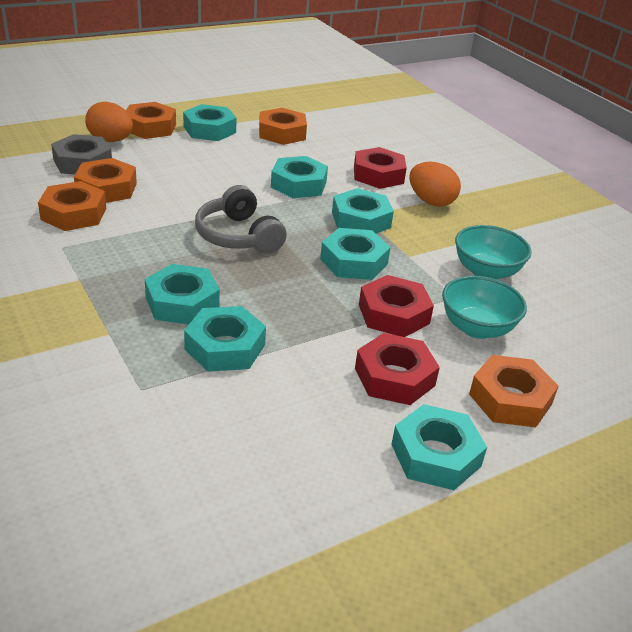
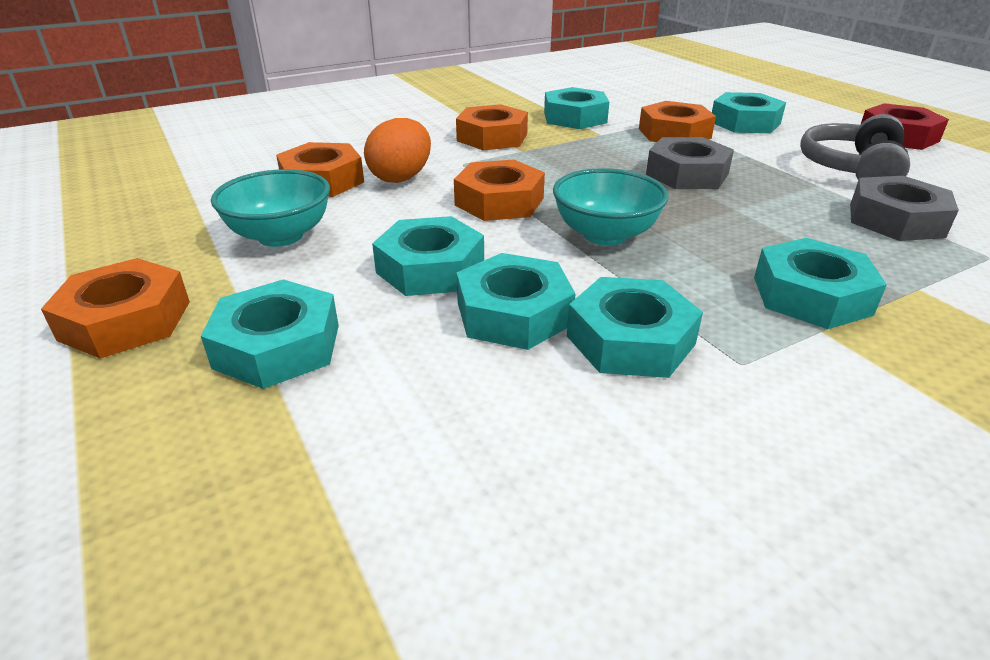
grey nut: 1 -> 2
orange egg: 2 -> 1
red nut: 3 -> 1

